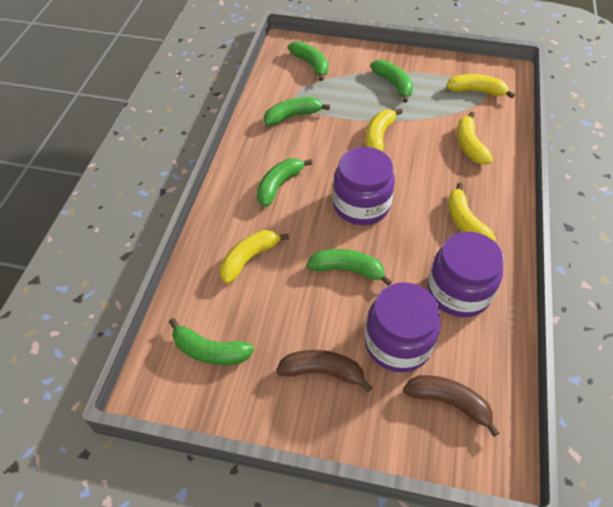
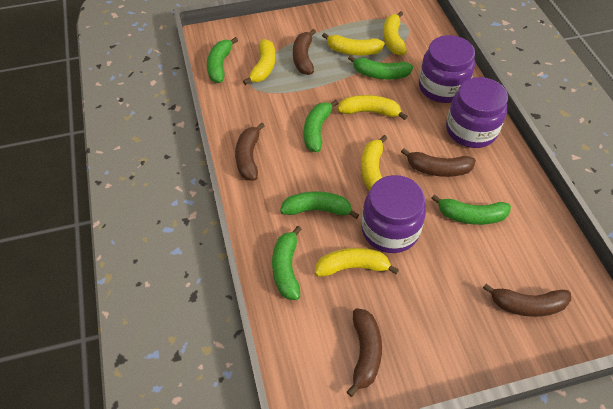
brown banana: 2 -> 5
yellow banana: 5 -> 6

